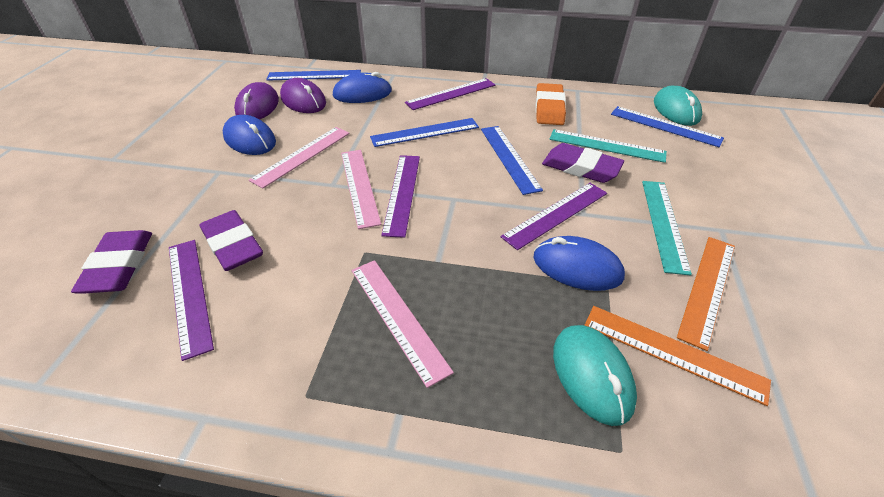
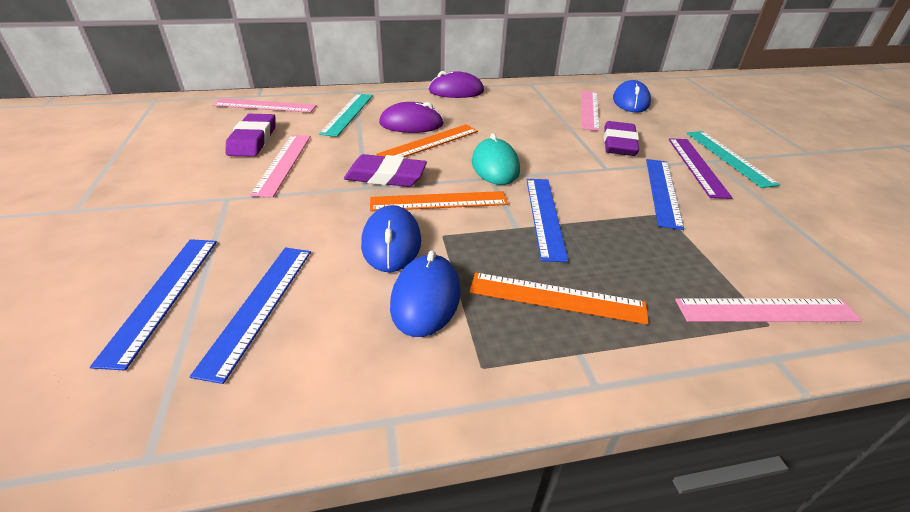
orange eraser: 1 -> 0
orange ruler: 2 -> 3
pink ruler: 3 -> 4
purple ruler: 4 -> 1
turquoise mouse: 2 -> 1

